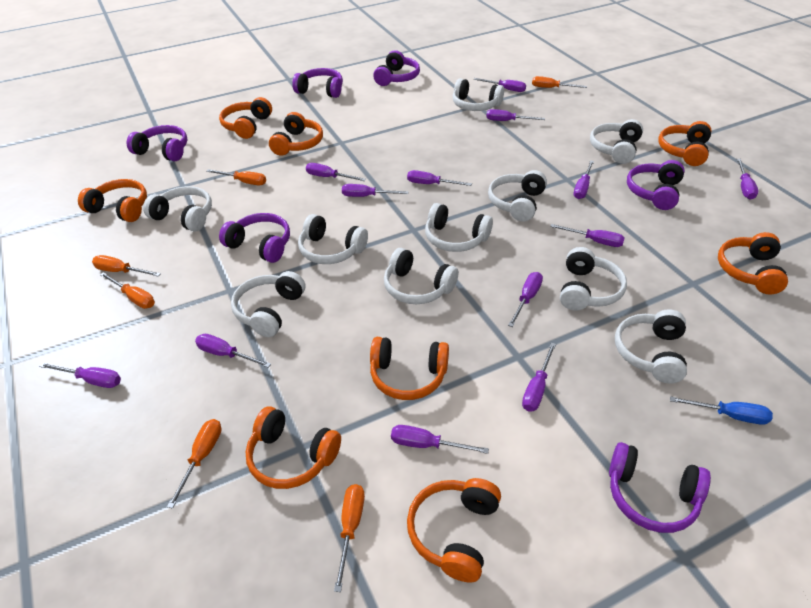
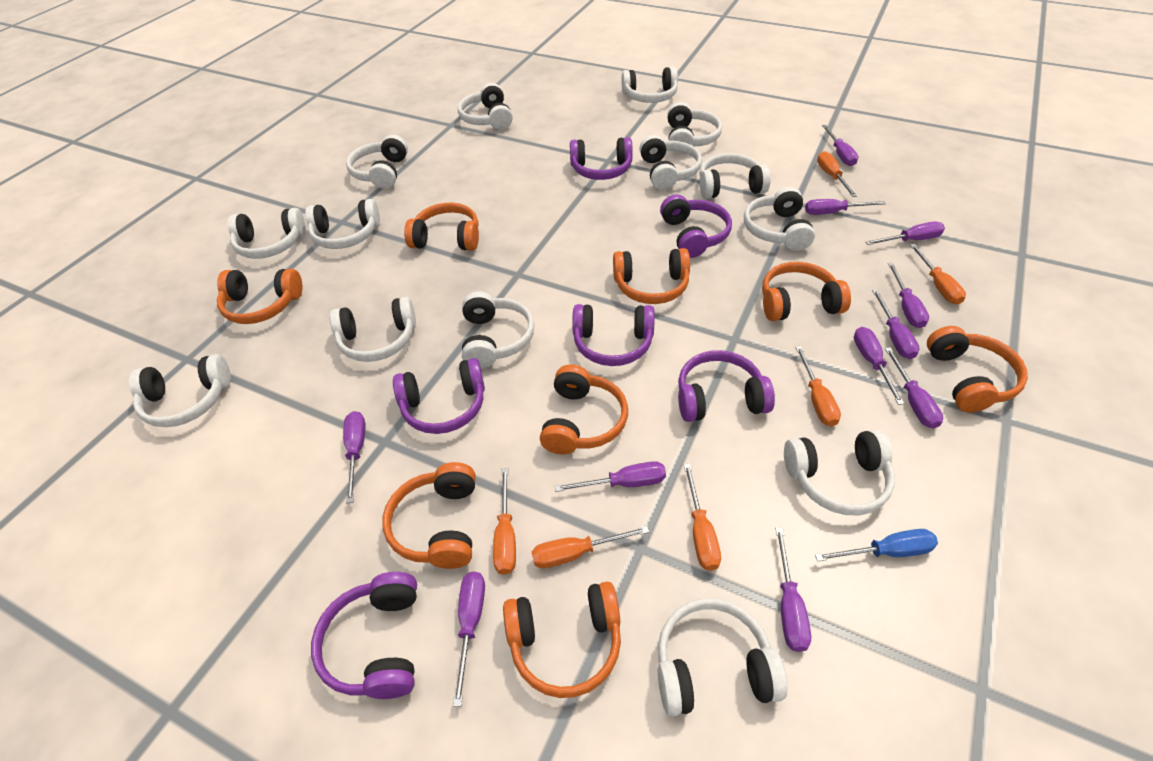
purple screwdriver: 13 -> 11
white headphones: 10 -> 14

